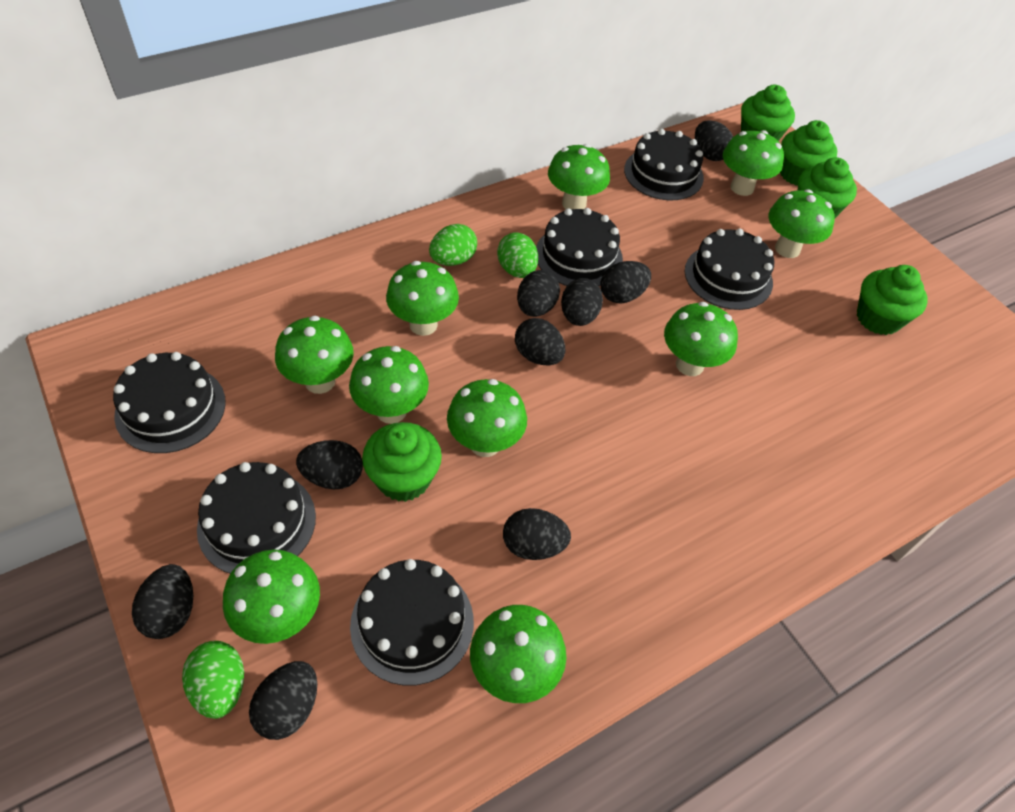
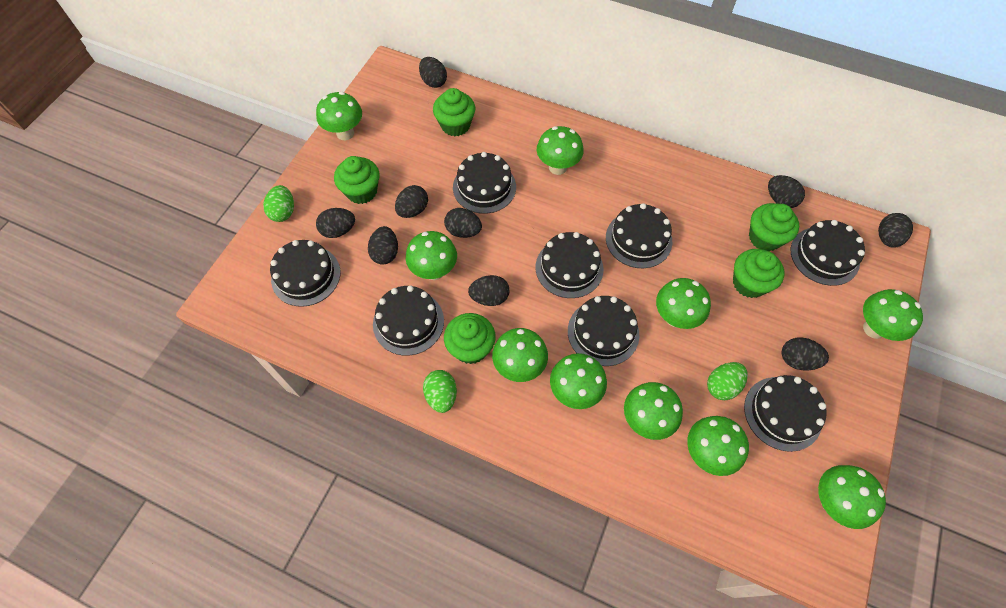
black cake: 6 -> 8

